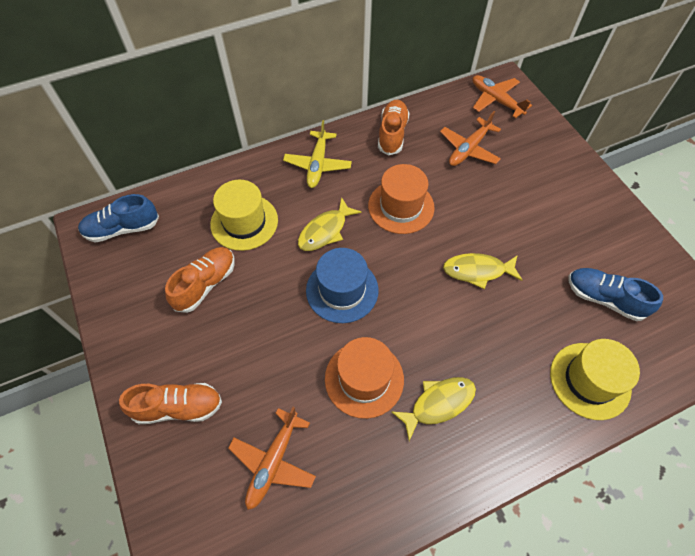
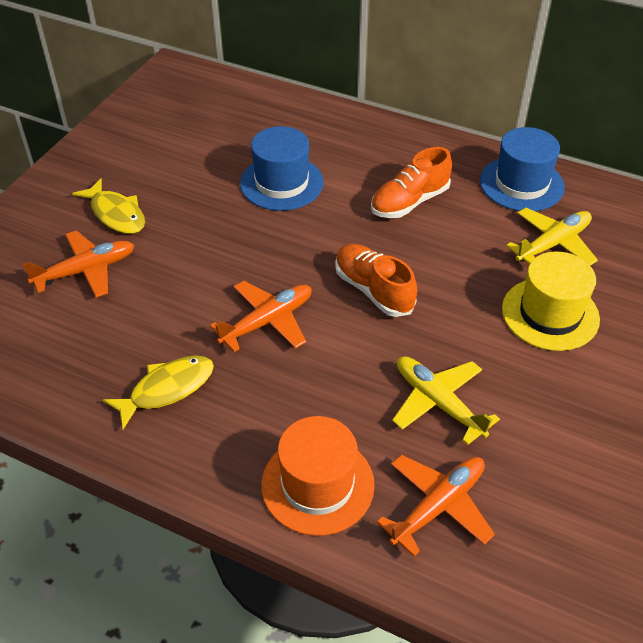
blue hat: 1 -> 2
blue shoe: 2 -> 0
orange hat: 2 -> 1
orange shoe: 3 -> 2
yellow fish: 3 -> 2
yellow hat: 2 -> 1
yellow plane: 1 -> 2

